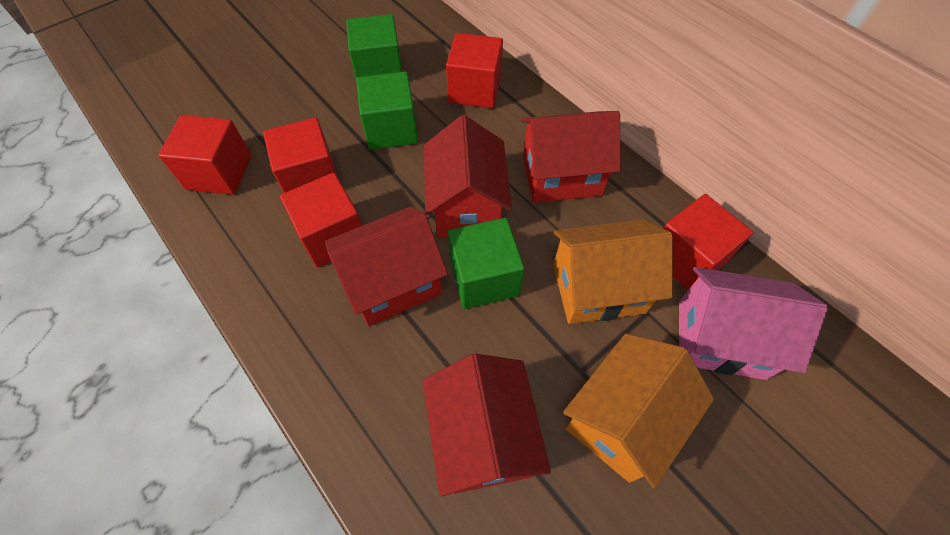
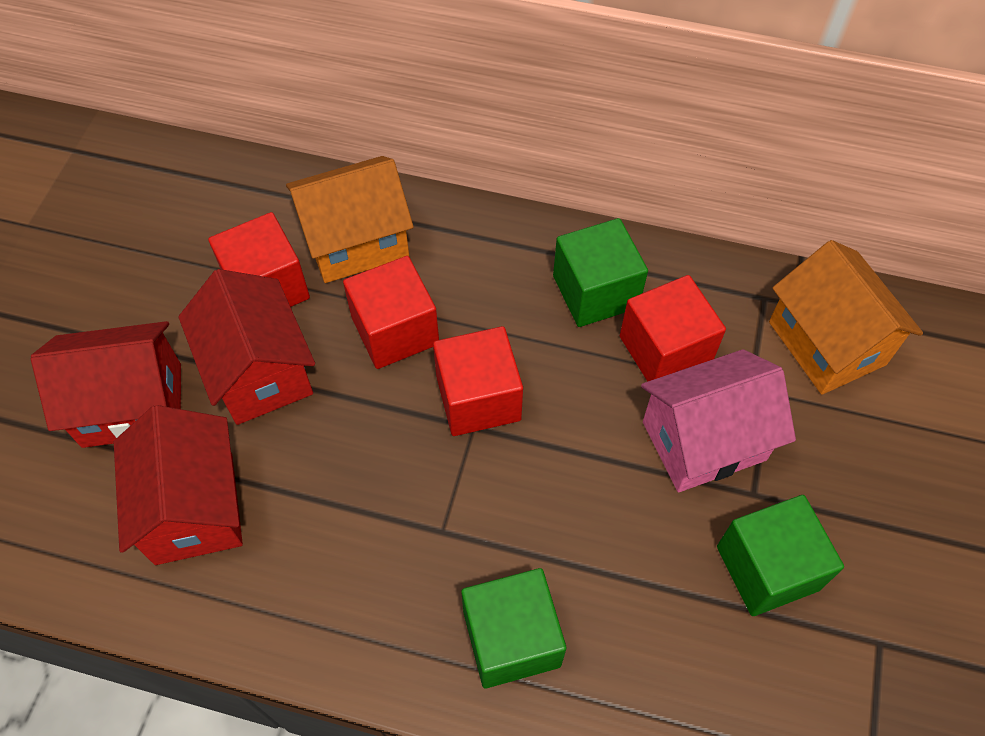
red cube: 5 -> 4
red house: 4 -> 3

